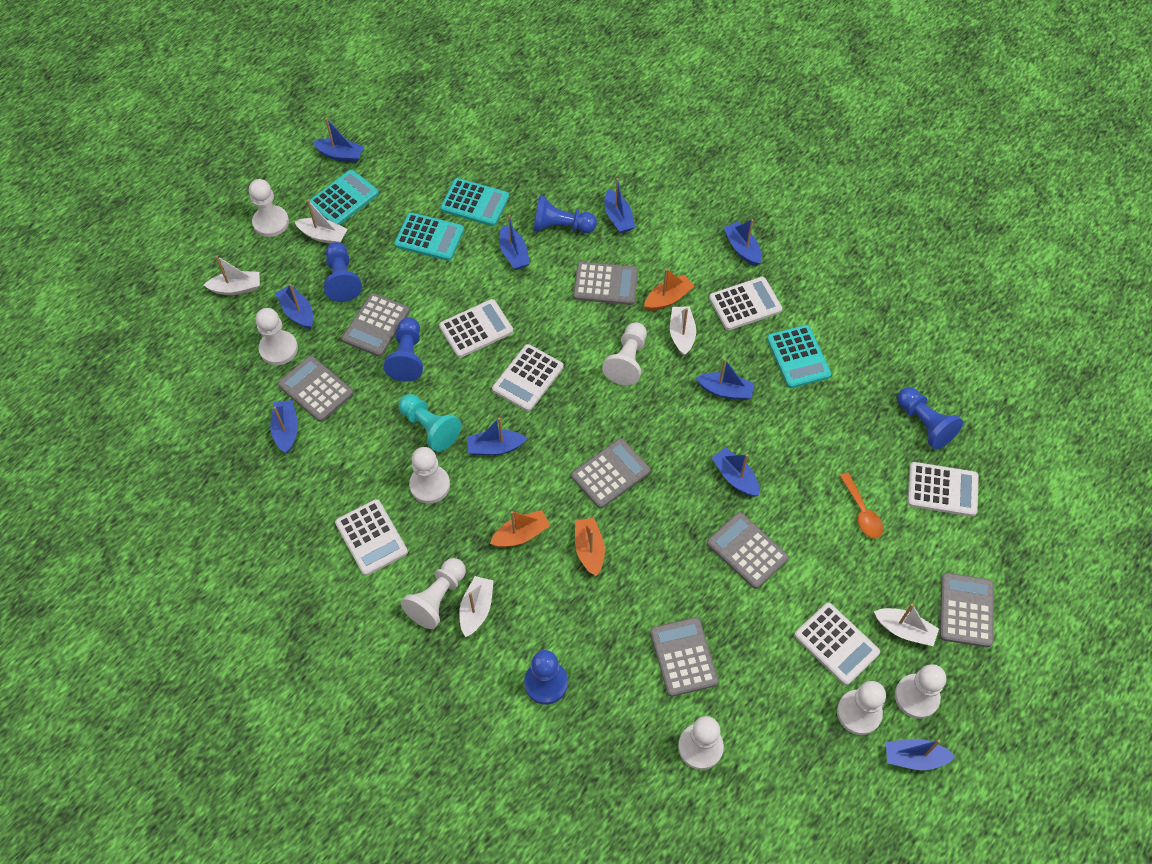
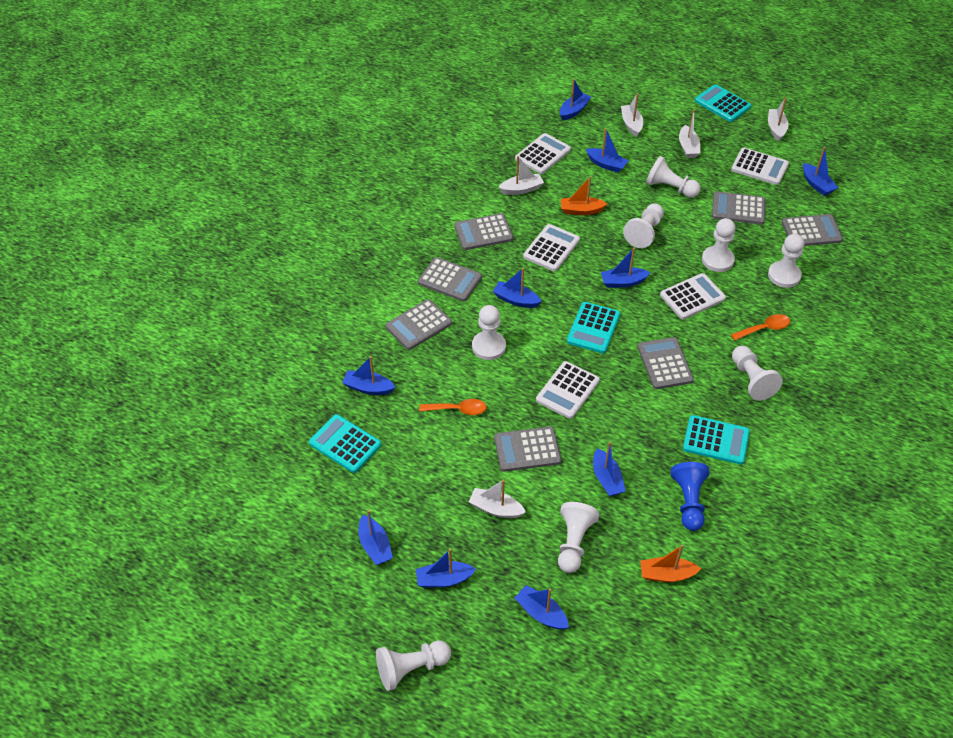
blue pawn: 5 -> 1
orange boat: 3 -> 2
orange spoon: 1 -> 2
turquoise pawn: 1 -> 0
white calculator: 6 -> 5

